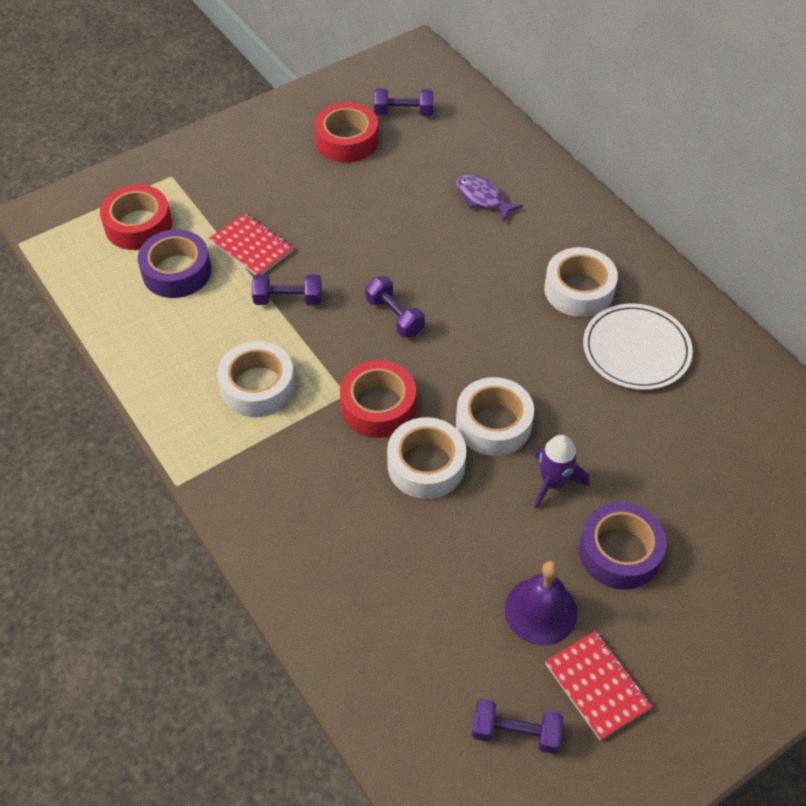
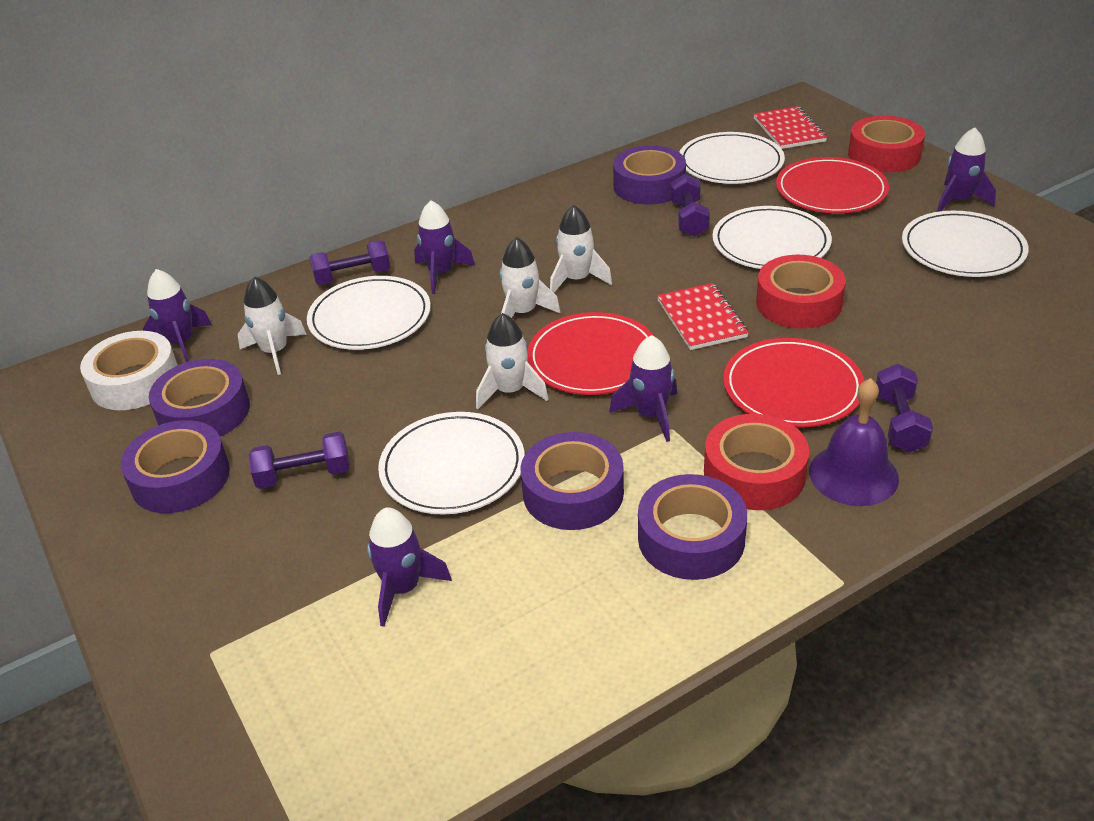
purple fish: 1 -> 0
purple rocket: 1 -> 5
purple tape: 2 -> 5
red plate: 0 -> 3
white plate: 1 -> 5
white rocket: 0 -> 4
white tape: 4 -> 1

